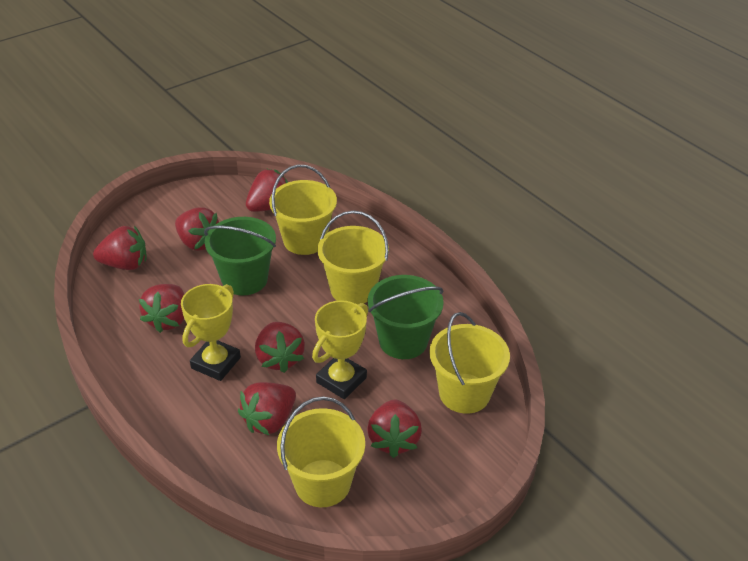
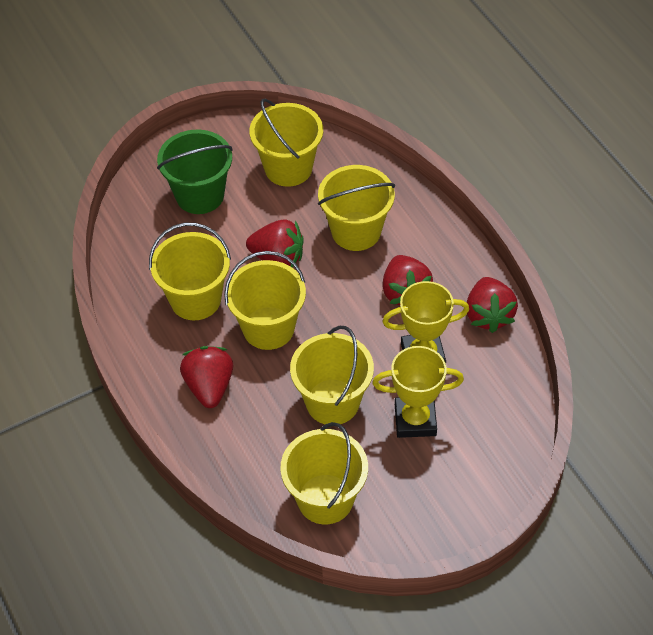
green bucket: 2 -> 1
red strawberry: 7 -> 4
yellow bucket: 4 -> 6

